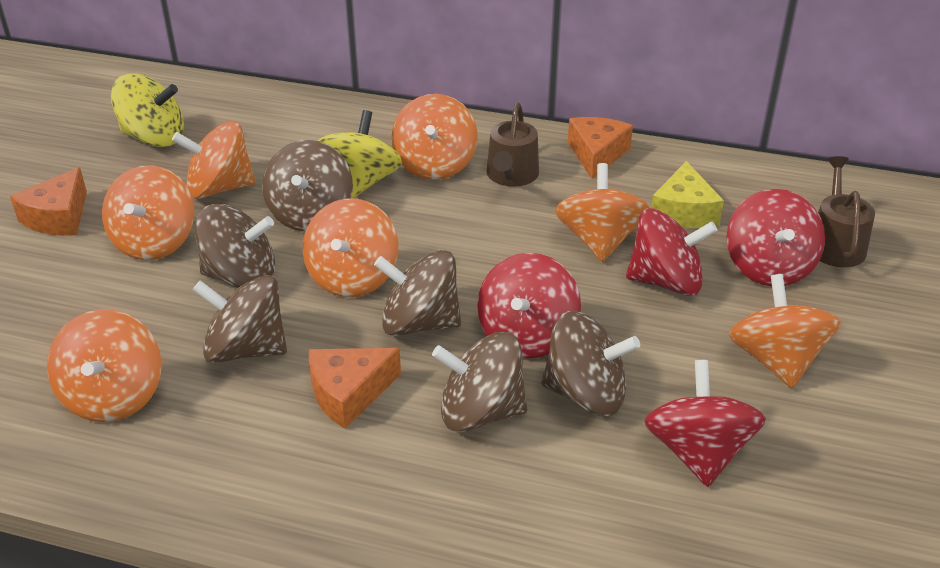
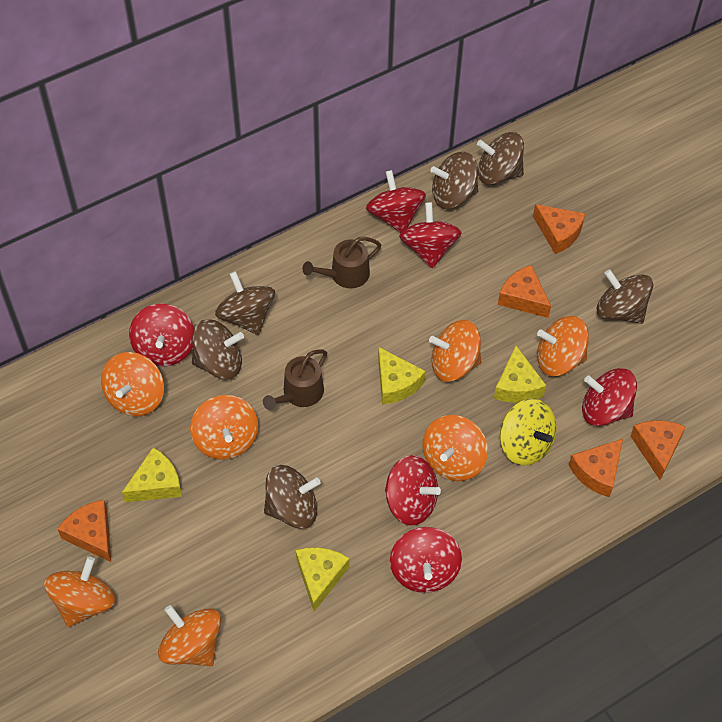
orange cheese: 3 -> 5
red spinning top: 4 -> 6
yellow cheese: 1 -> 4
yellow spinning top: 2 -> 1

